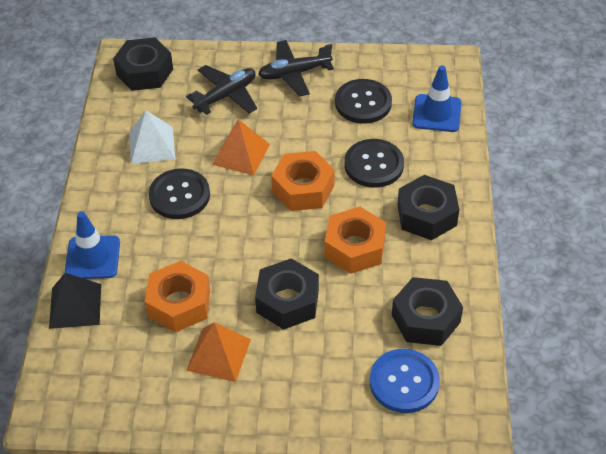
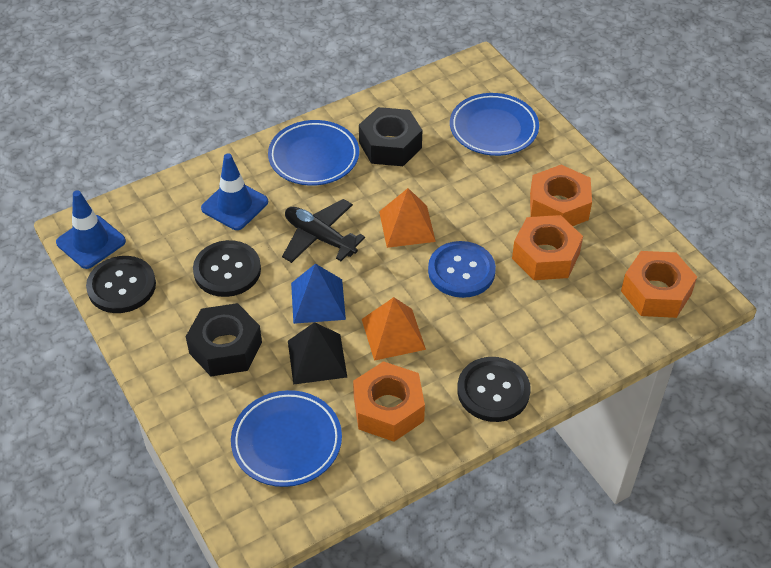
black nut: 4 -> 2
black plane: 2 -> 1
blue plate: 0 -> 3
blue pyramid: 0 -> 1
orange nut: 3 -> 4
white pyramid: 1 -> 0

